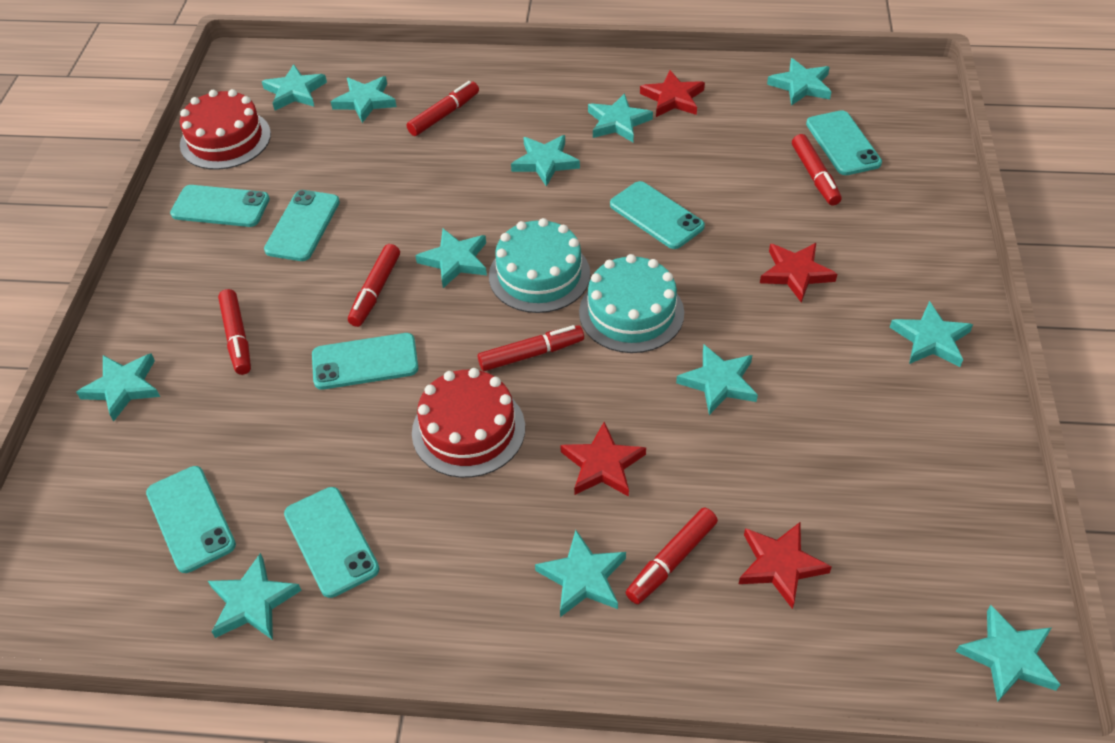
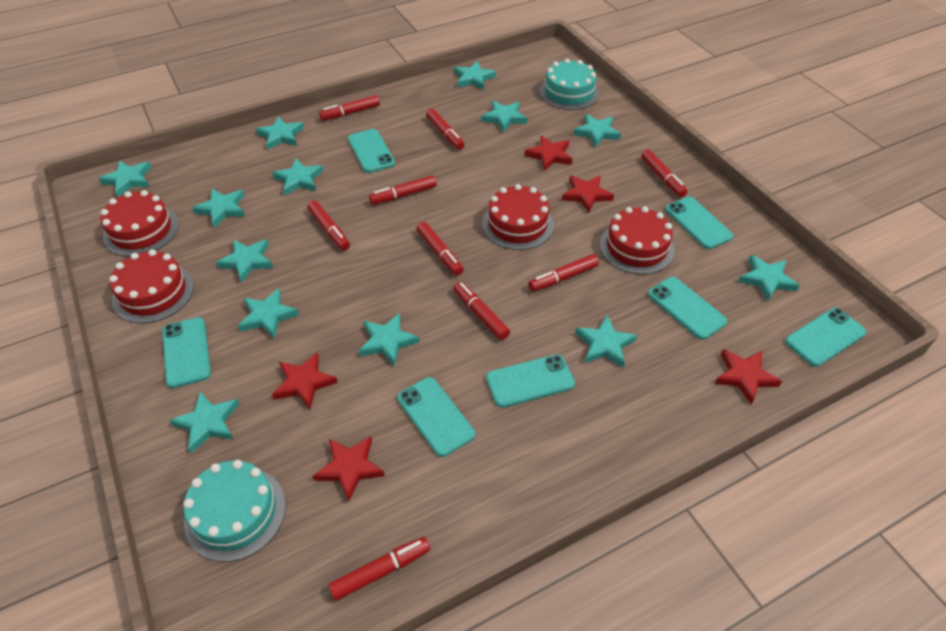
red cake: 2 -> 4
red marker: 6 -> 9
red star: 4 -> 5
turquoise star: 12 -> 13

